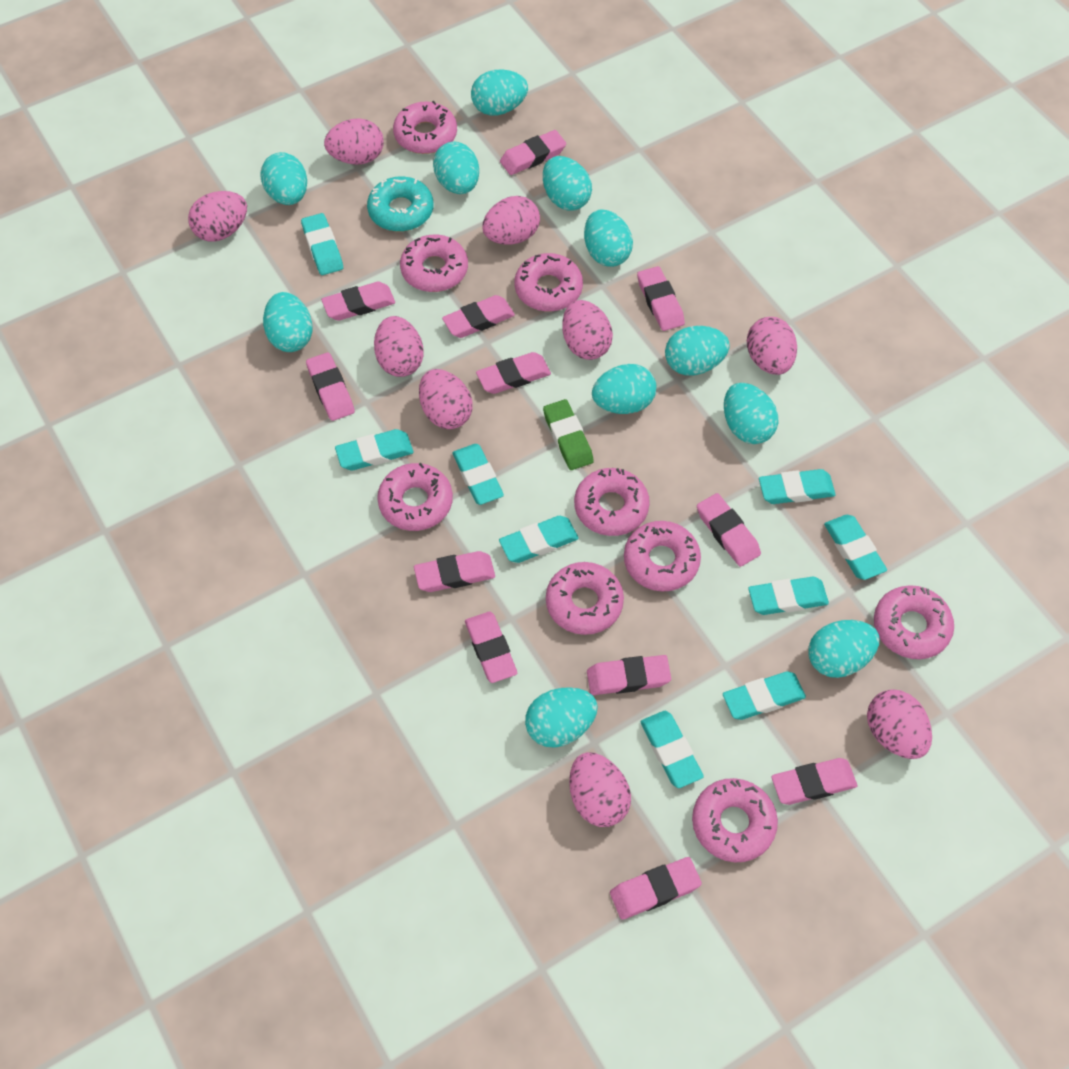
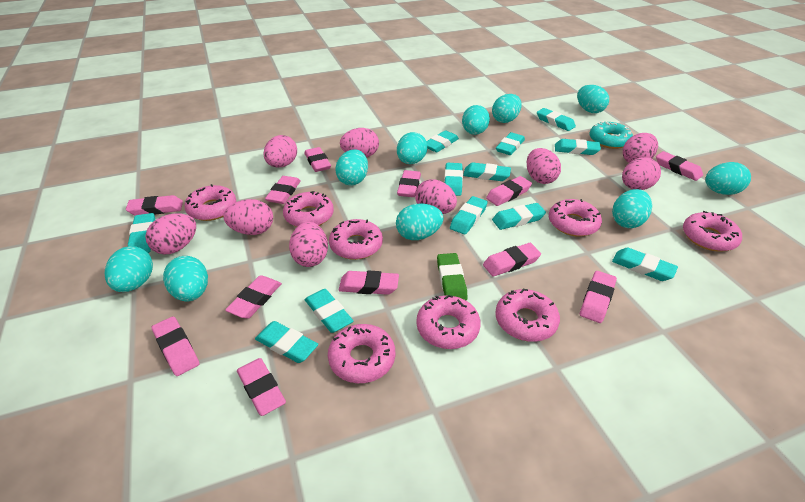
pink donut: 9 -> 8
turquoise egg: 11 -> 10
turquoise eraser: 9 -> 12

